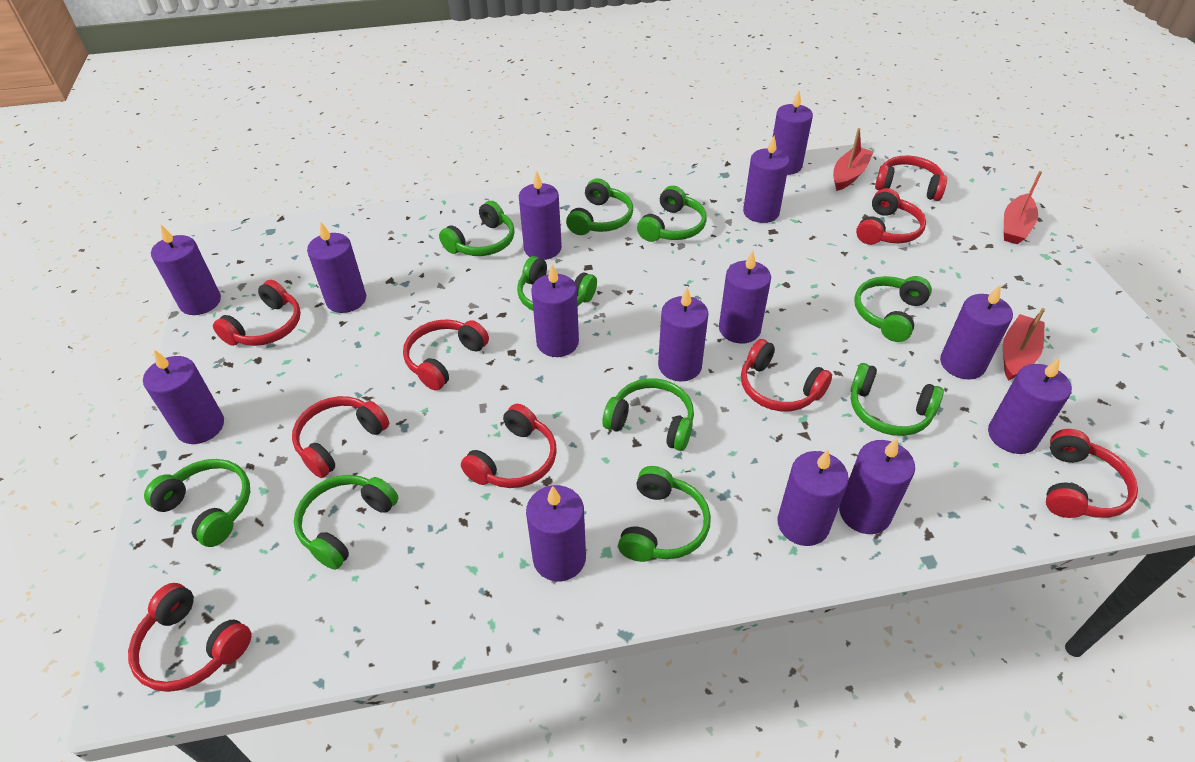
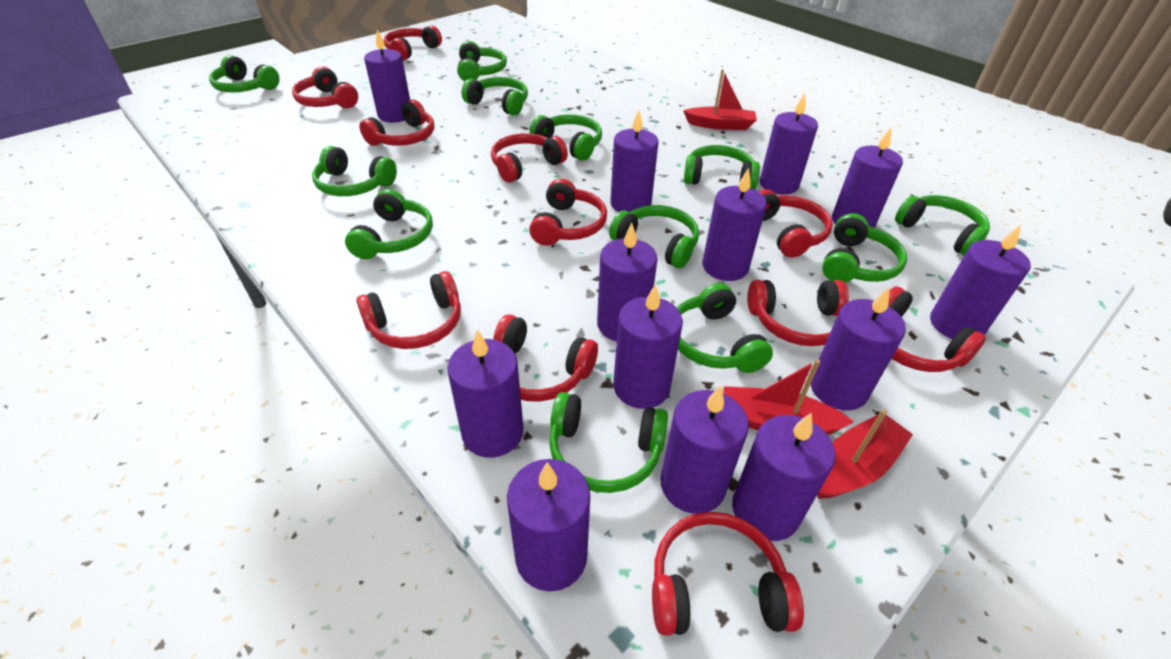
green headphones: 10 -> 12
purple candle: 14 -> 13
red headphones: 9 -> 11

